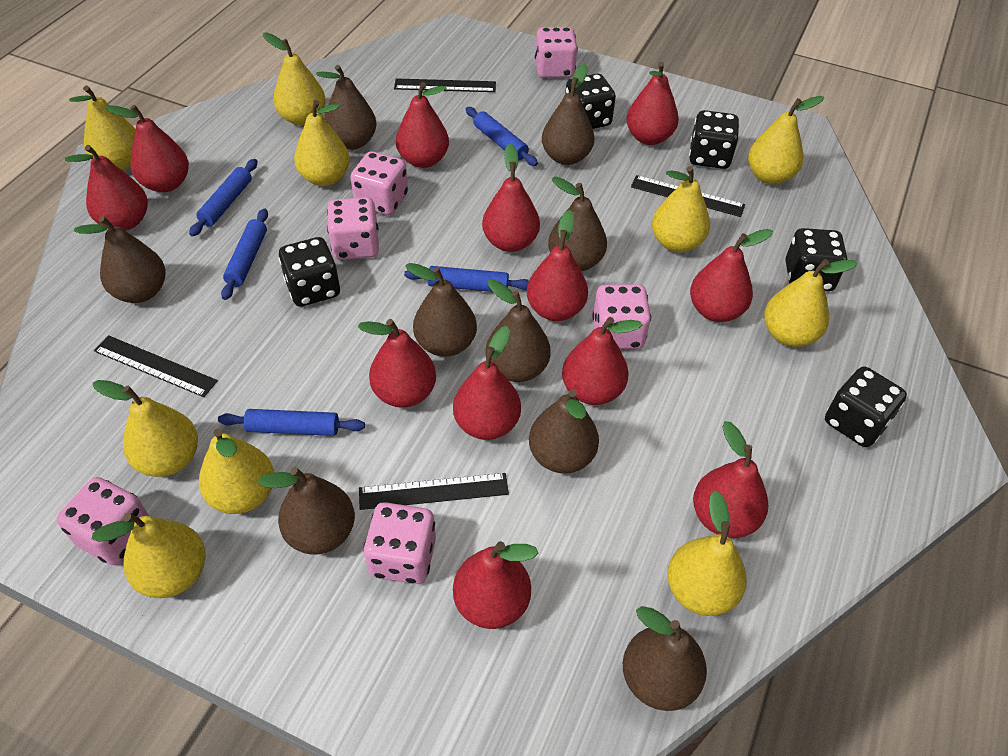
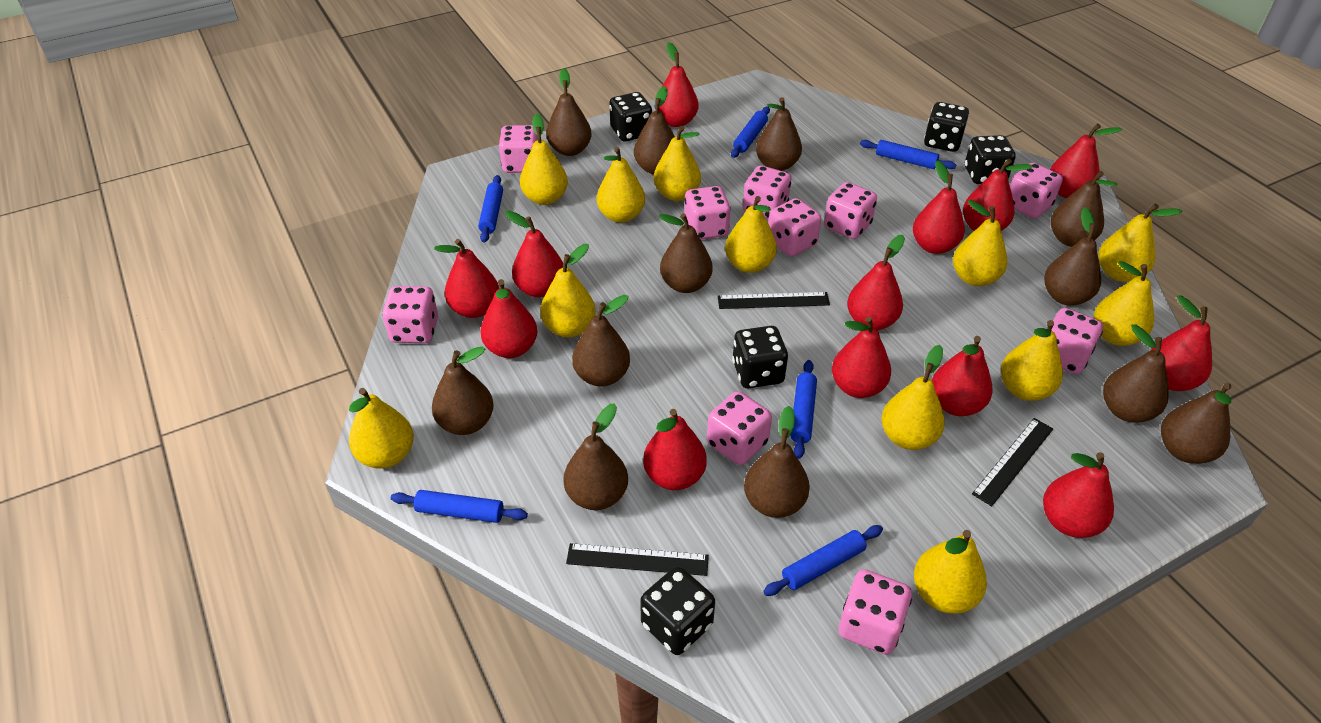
black ruler: 4 -> 3
blue rolling pin: 5 -> 6
brown pear: 9 -> 12
pink dice: 6 -> 10
red pear: 12 -> 13
yellow pear: 10 -> 12

